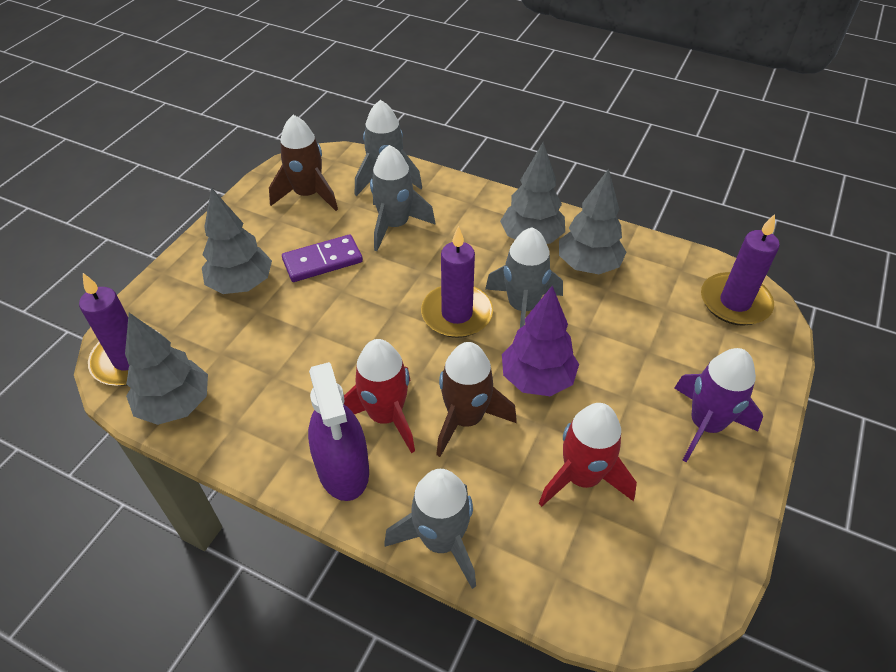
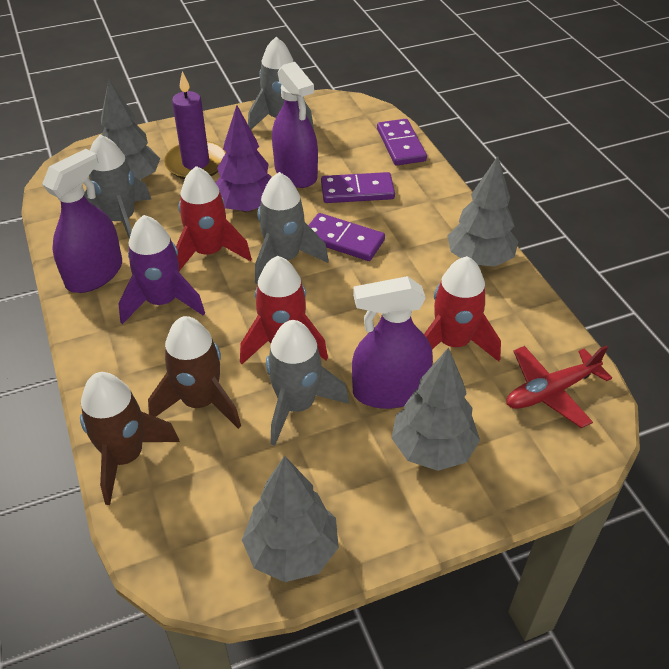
purple candle: 3 -> 1
purple domino: 1 -> 3
purple spray bottle: 1 -> 3
red plane: 0 -> 1
red rocket: 2 -> 3

